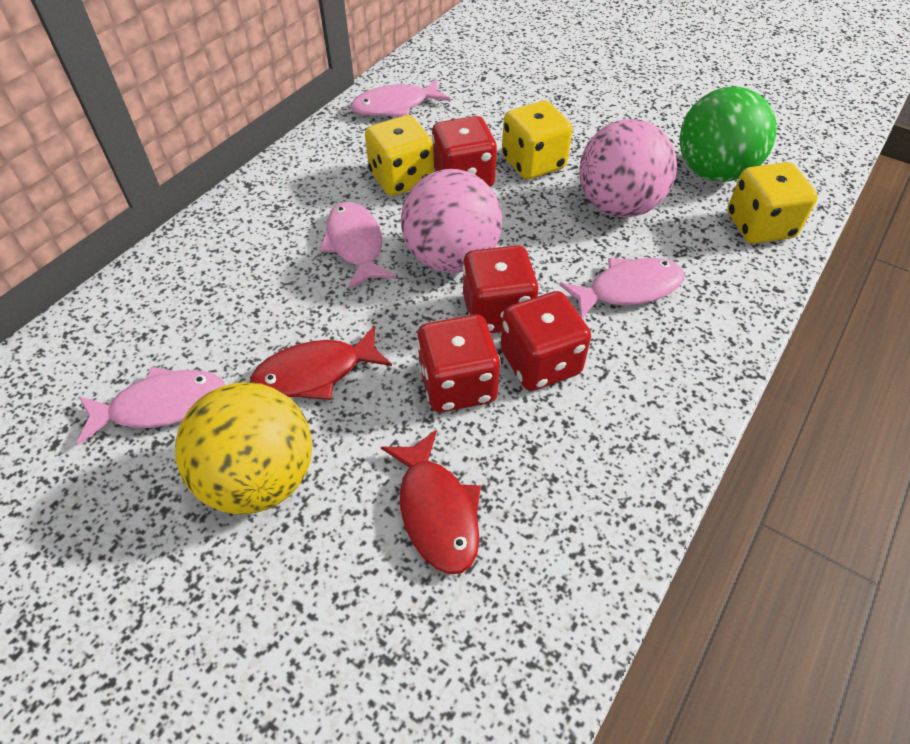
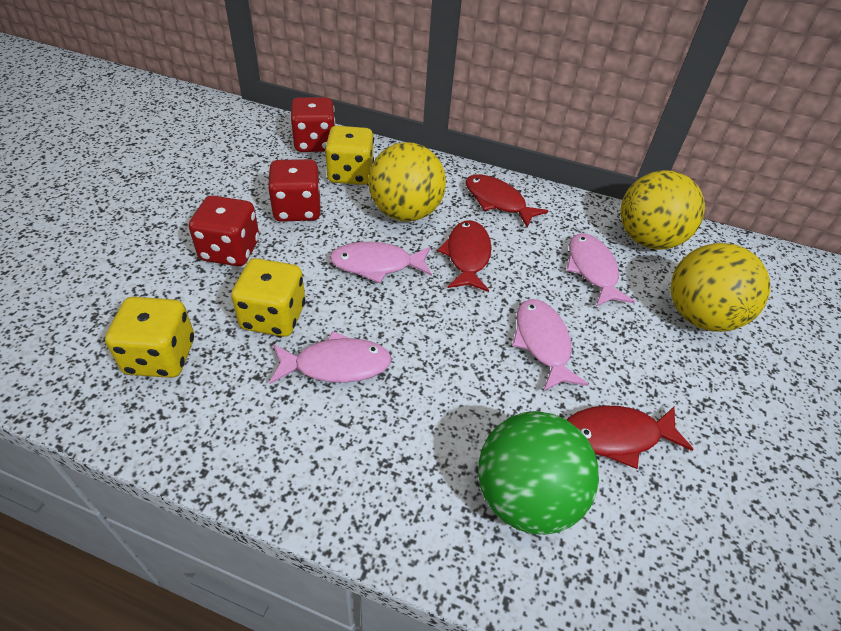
pink ball: 2 -> 0
red dice: 4 -> 3
red fish: 2 -> 3
yellow ball: 1 -> 3

